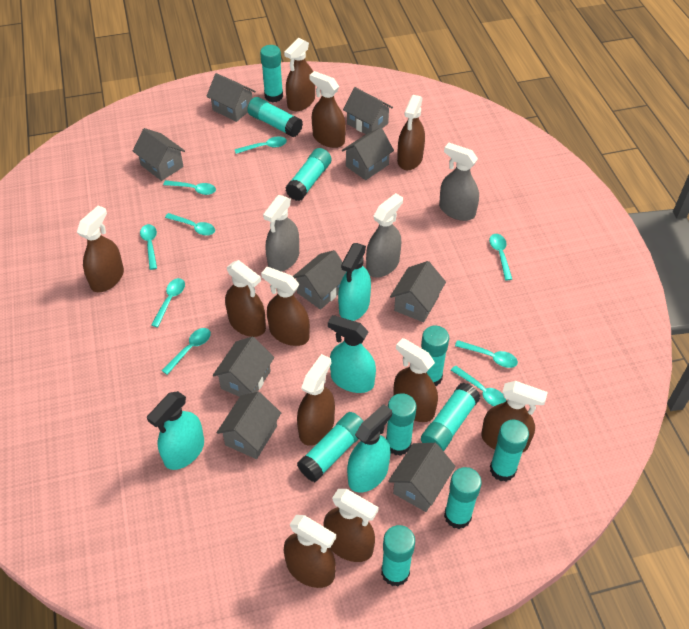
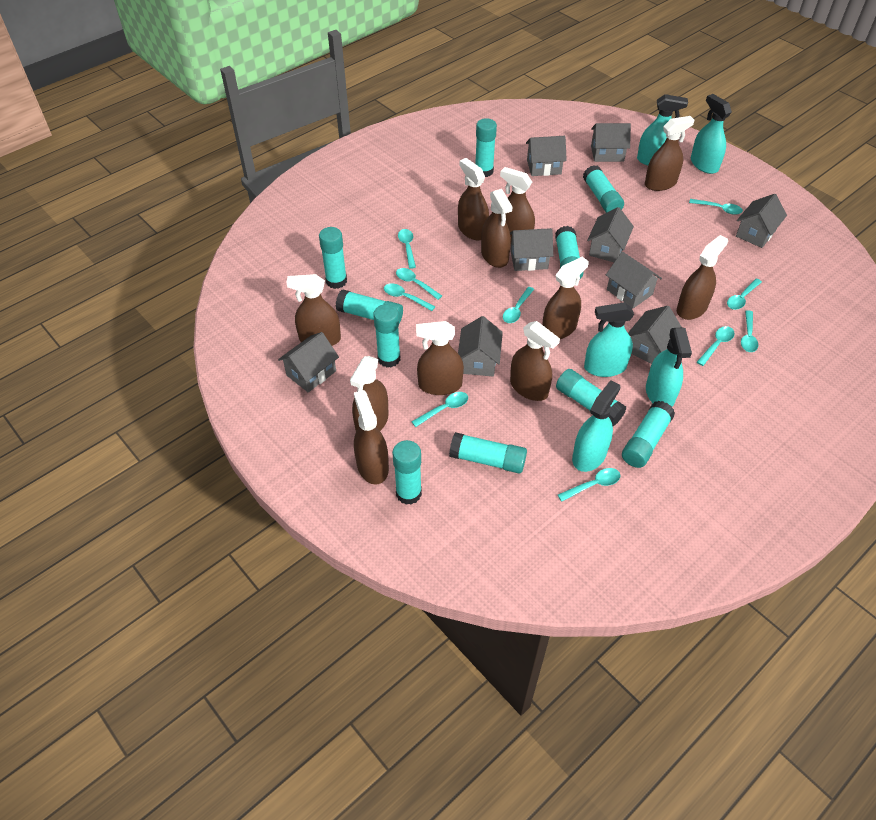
grey spray bottle: 3 -> 0
turquoise spoon: 9 -> 10
turquoise spray bottle: 4 -> 5

